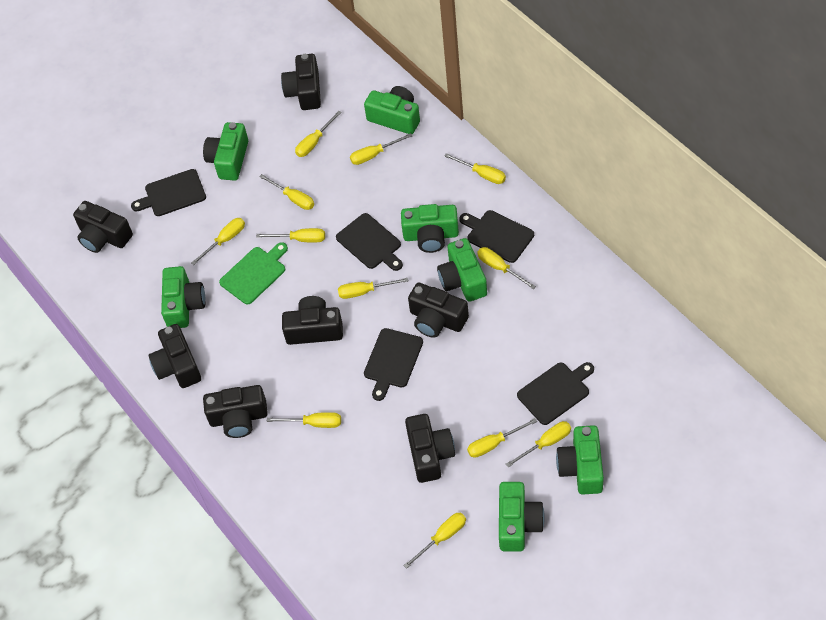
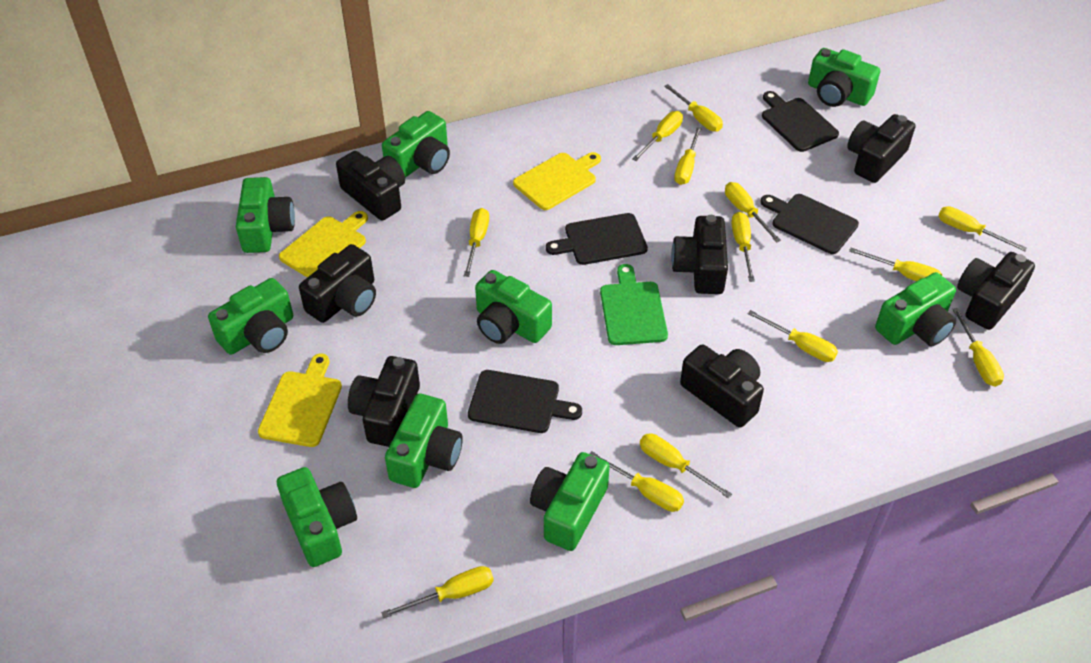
black cutting board: 5 -> 4
green camera: 7 -> 9
yellow cutting board: 0 -> 3
yellow screwdriver: 12 -> 13

